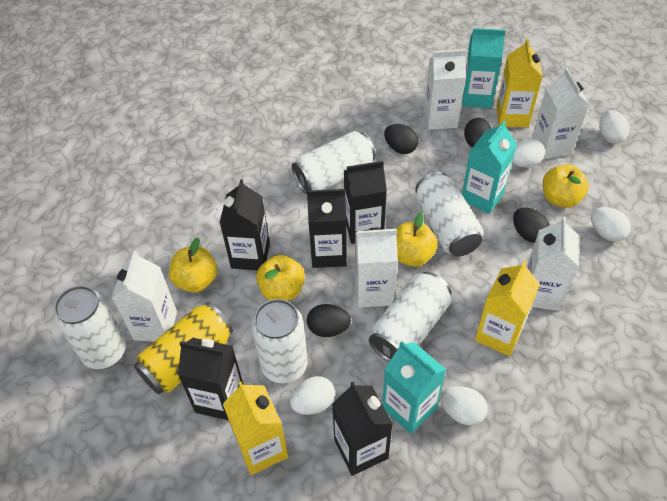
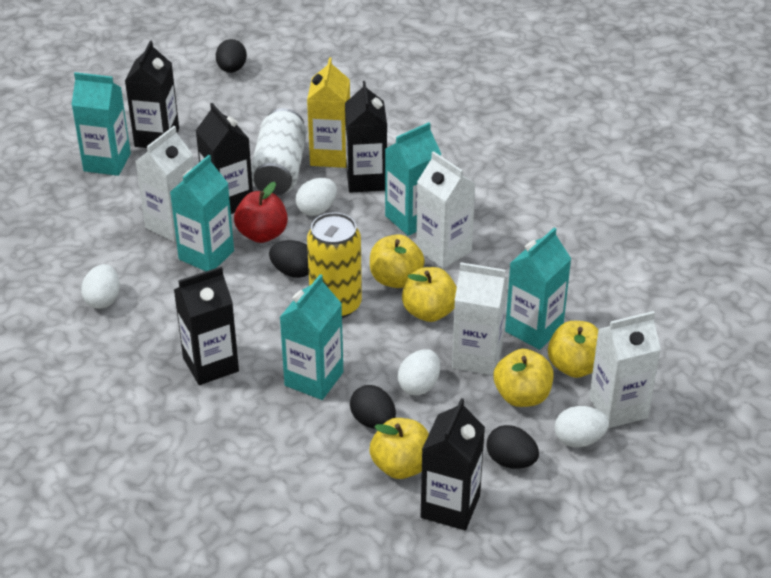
red apple: 0 -> 1
turquoise carton: 3 -> 5
white can: 5 -> 1
white carton: 5 -> 4
white egg: 5 -> 4
yellow apple: 4 -> 5
yellow carton: 3 -> 1

